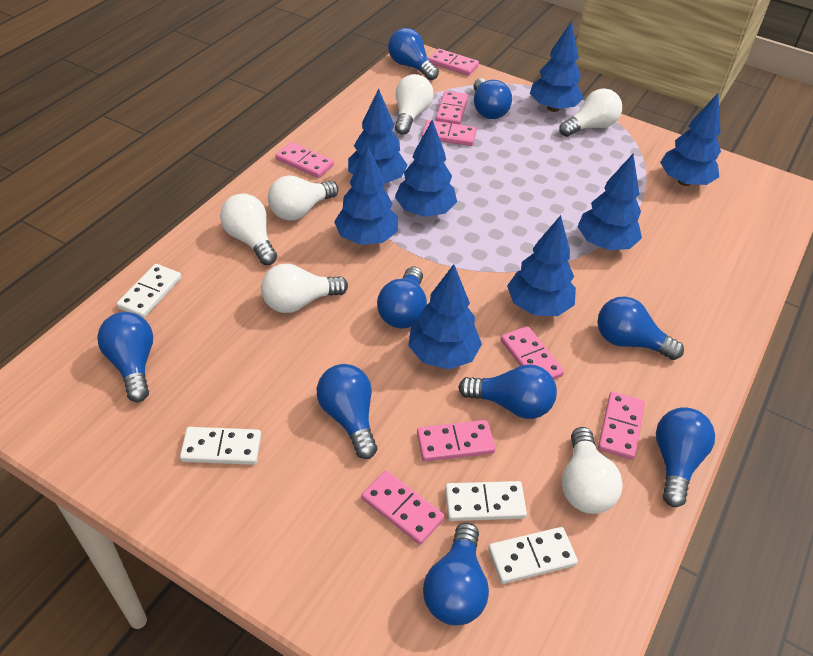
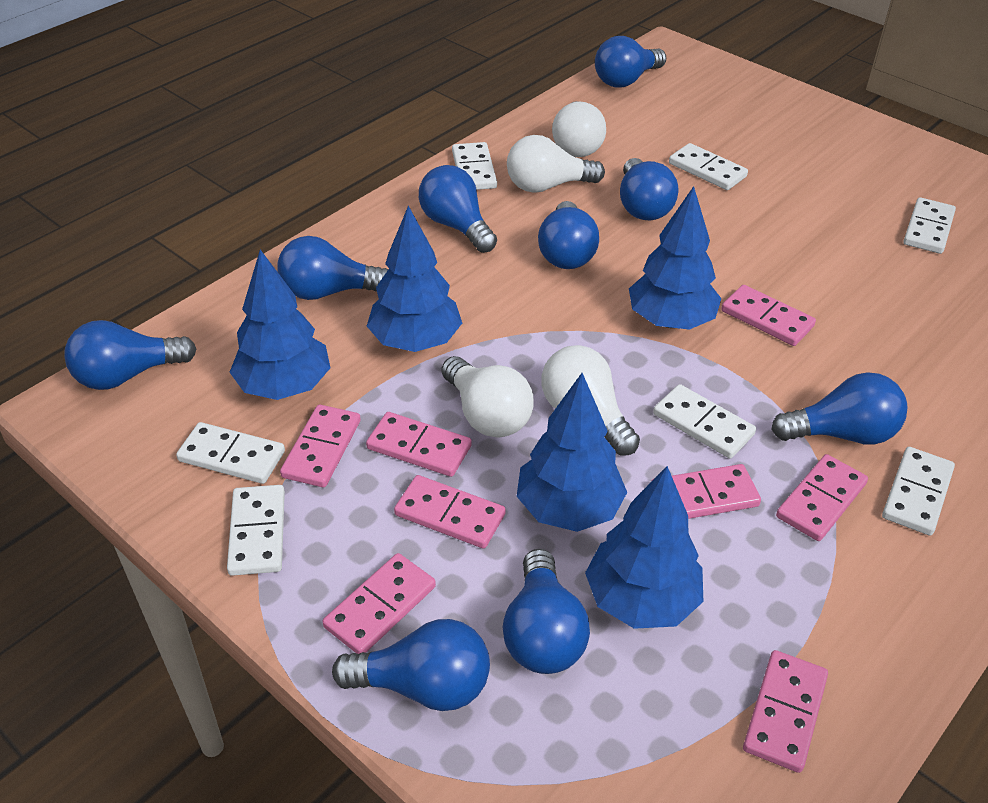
blue tree: 8 -> 5
white domino: 4 -> 7
white light bulb: 6 -> 4

